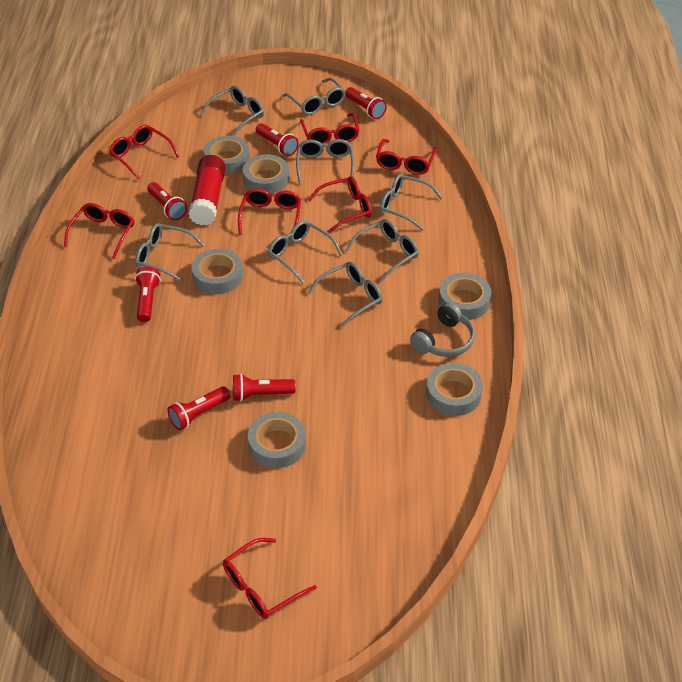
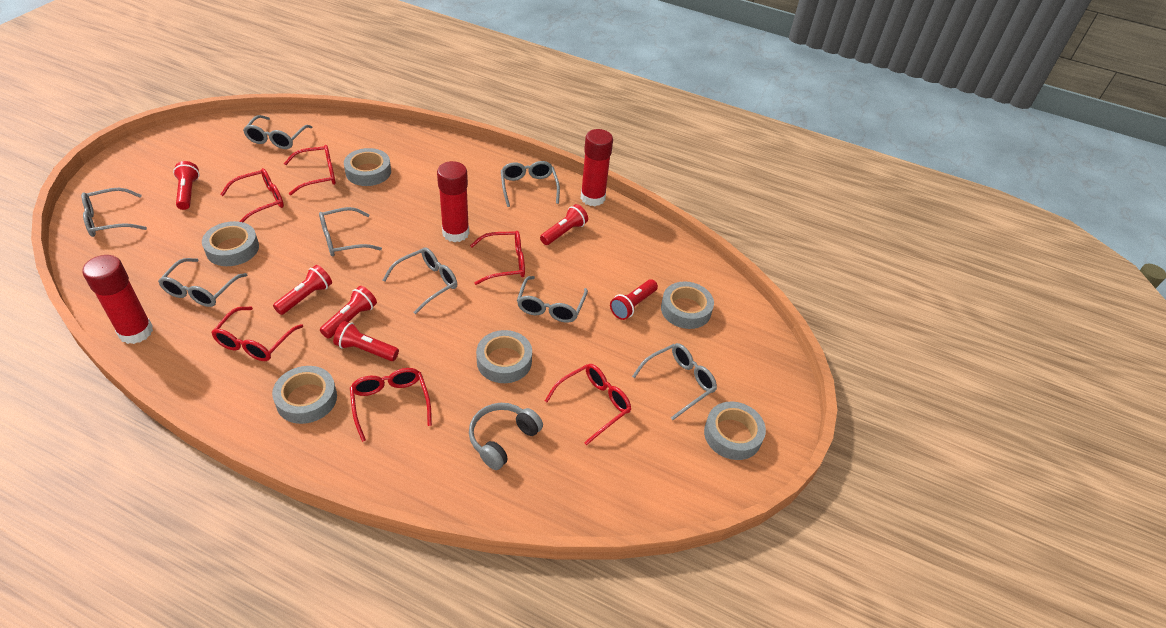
red glasses: 7 -> 6
red glue stick: 1 -> 3

